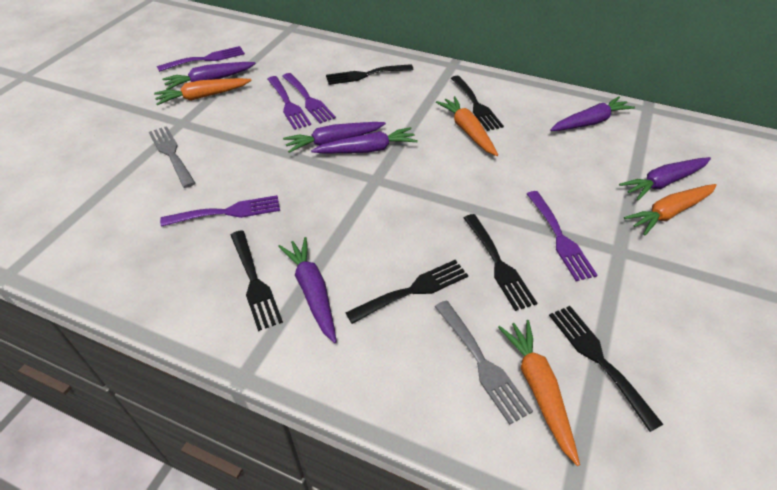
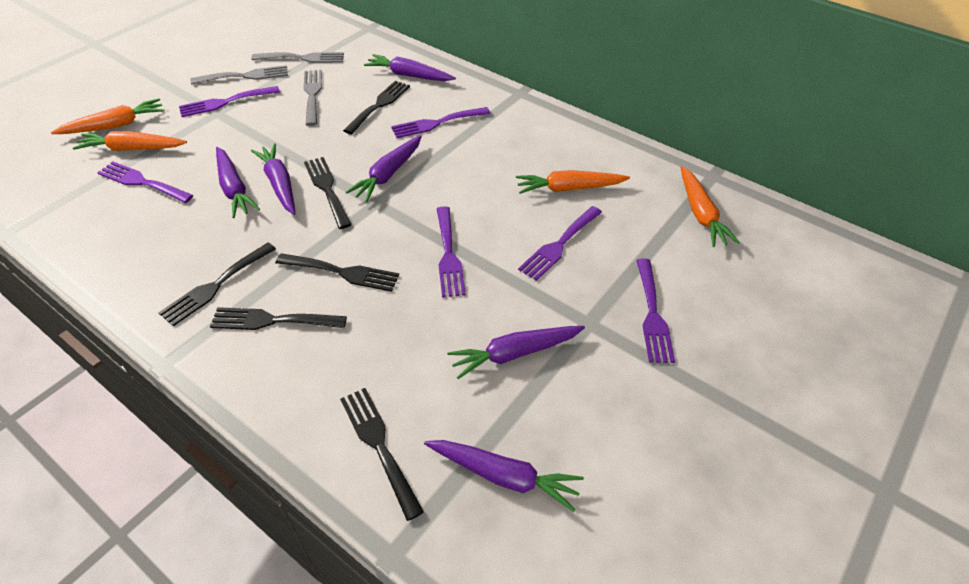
grey fork: 2 -> 3
purple fork: 5 -> 6

